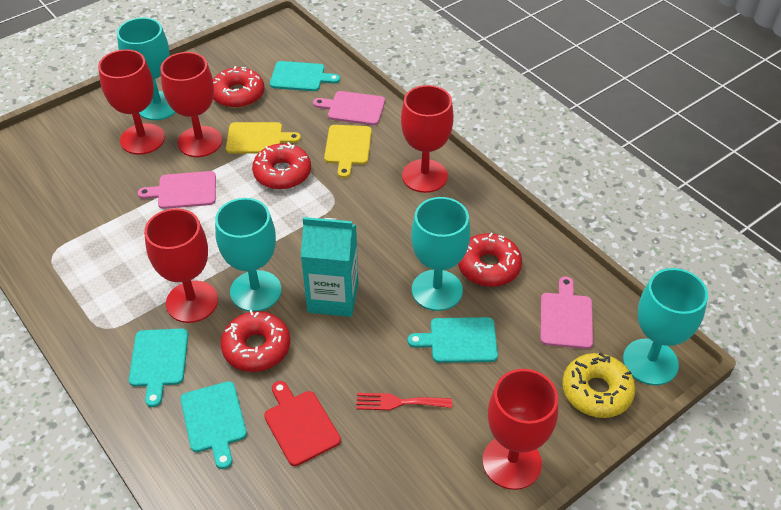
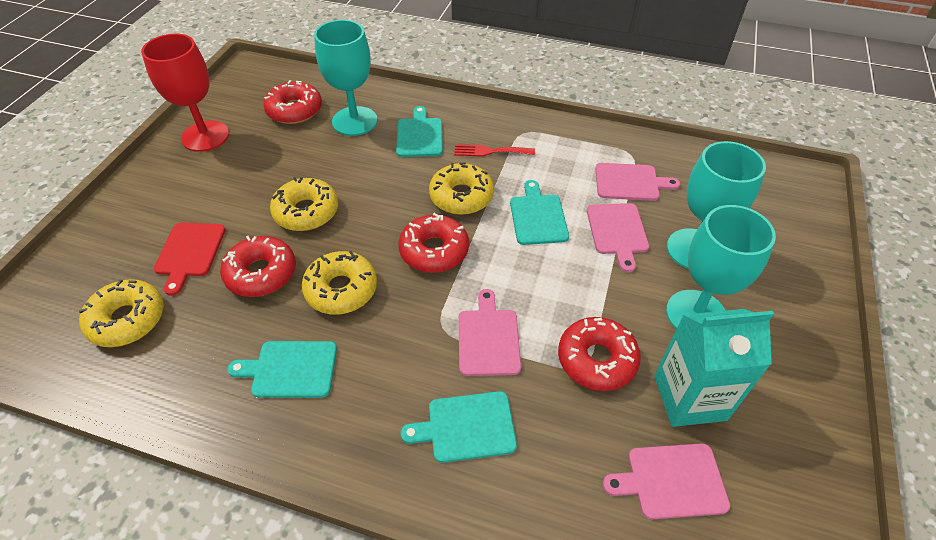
pink cutting board: 3 -> 4
red goblet: 5 -> 1
turquoise goblet: 4 -> 3
yellow cutting board: 2 -> 0
yellow donut: 1 -> 4

